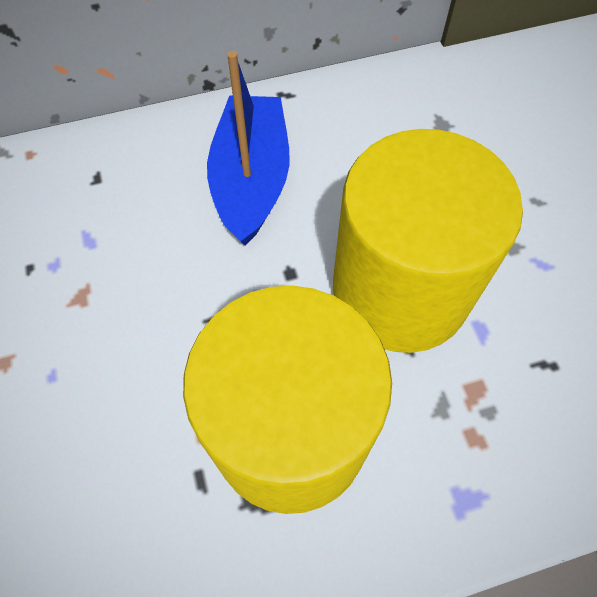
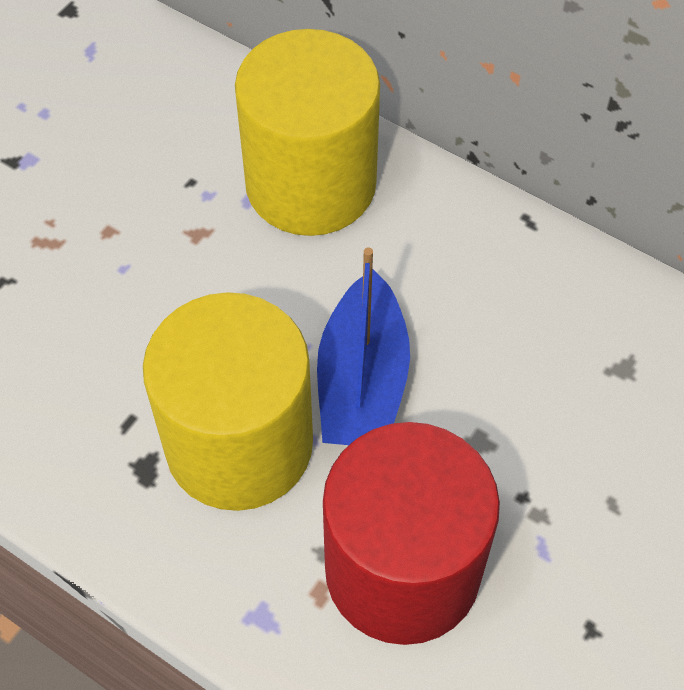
red cylinder: 0 -> 1

